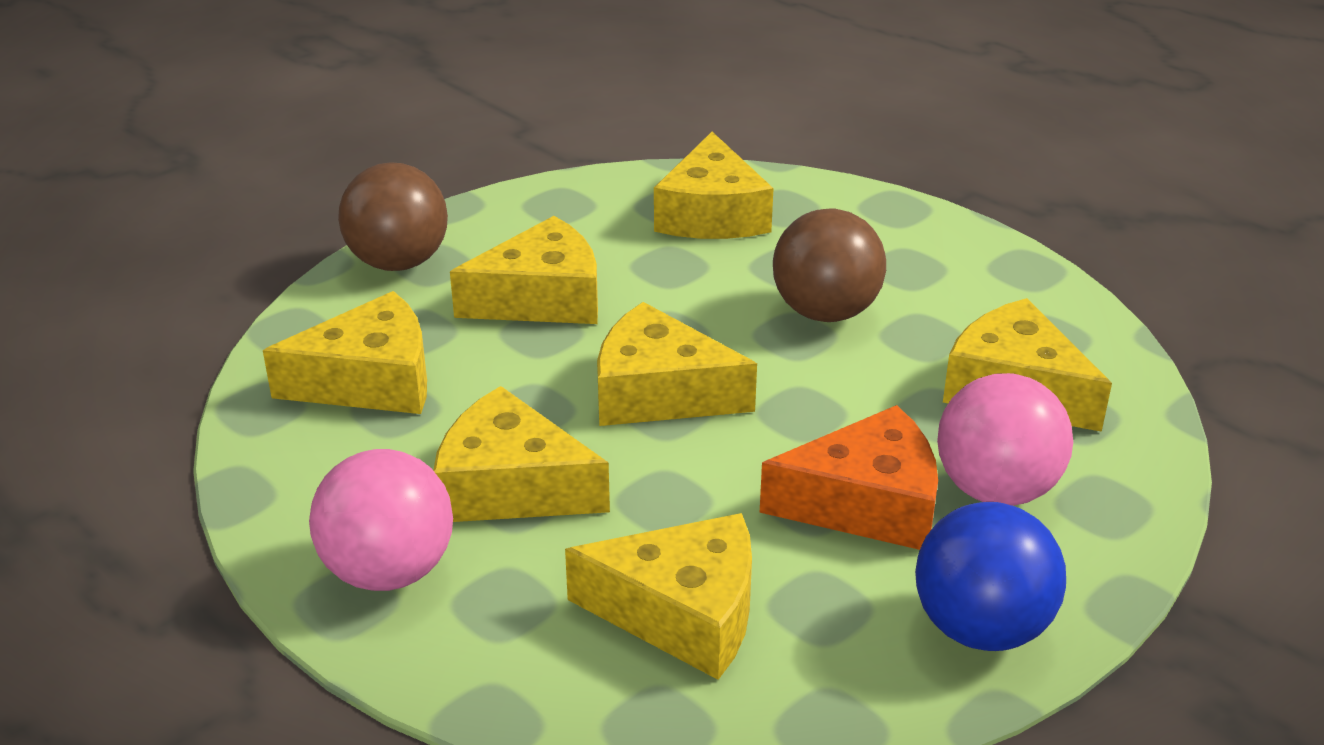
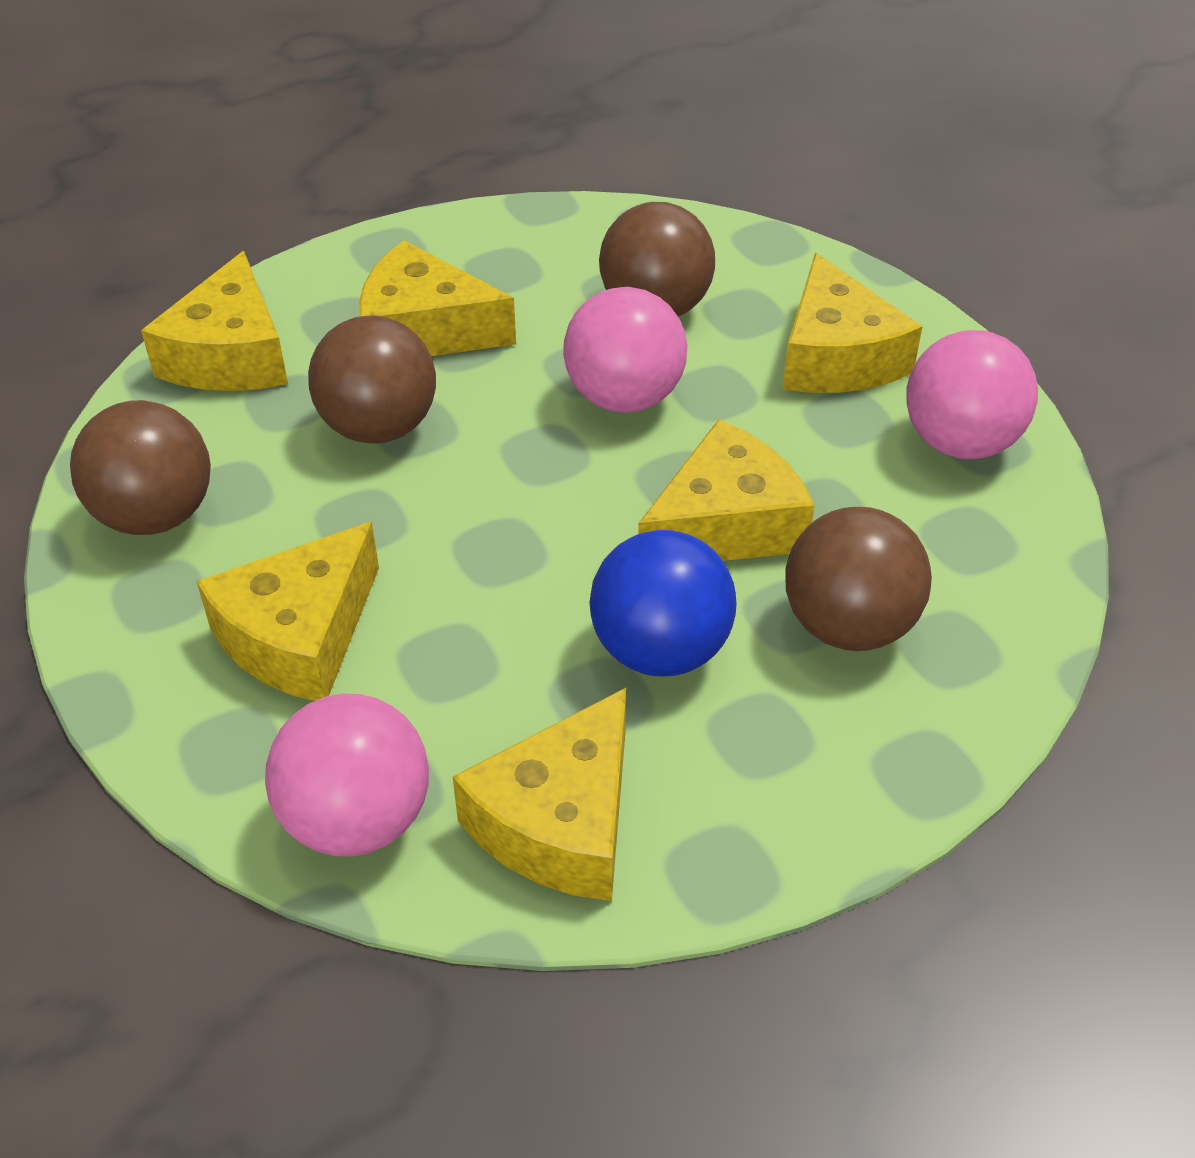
brown ball: 2 -> 4
orange cheese: 1 -> 0
pink ball: 2 -> 3
yellow cheese: 7 -> 6

